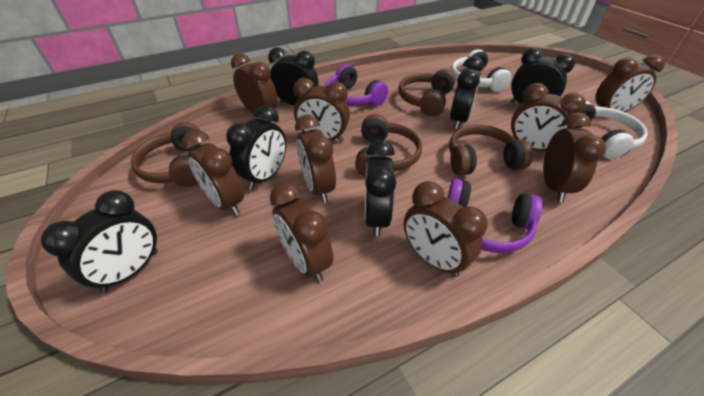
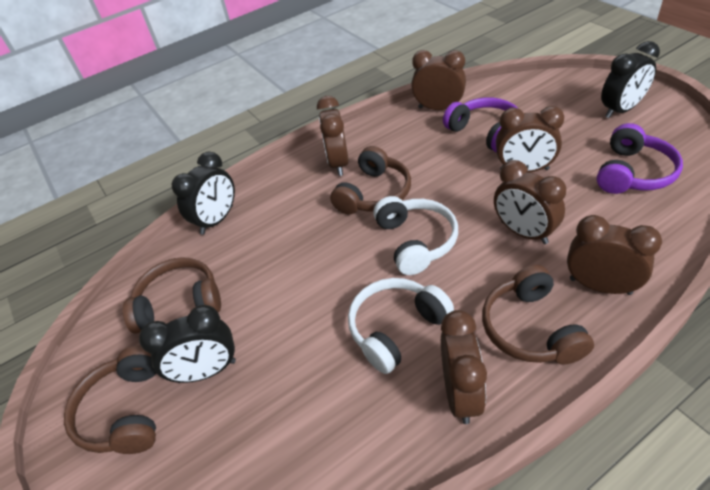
black clock: 6 -> 3
brown clock: 9 -> 6

